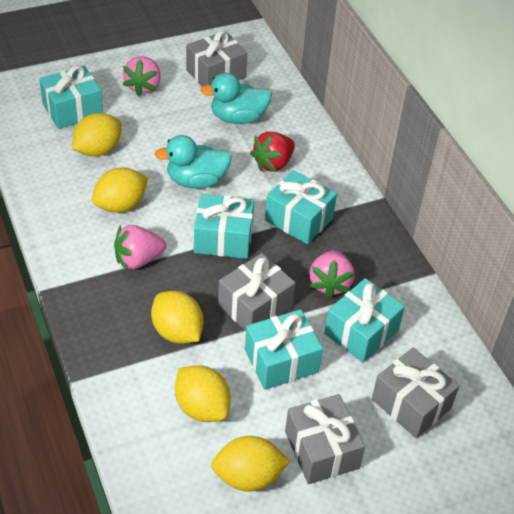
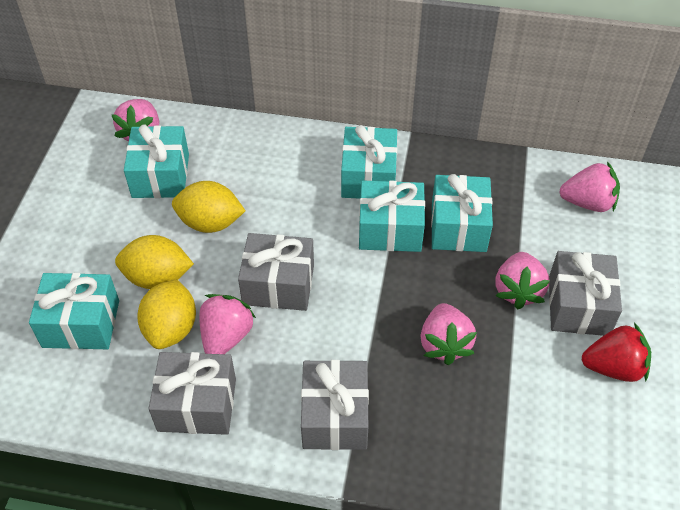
pink strawberry: 3 -> 5
turquoise duck: 2 -> 0
yellow lemon: 5 -> 3

